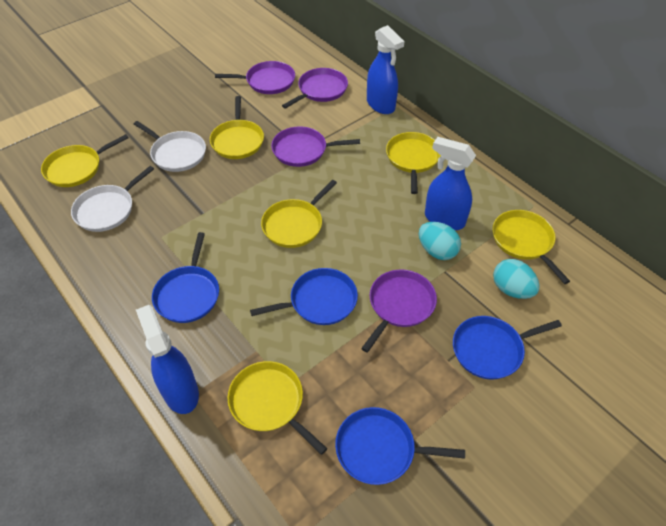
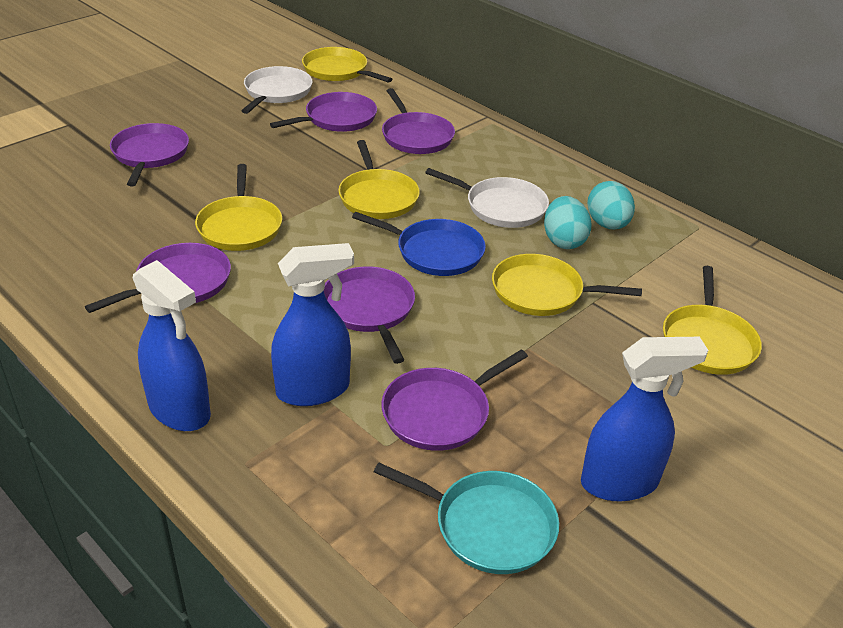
blue pan: 4 -> 1
purple pan: 4 -> 6
turquoise pan: 0 -> 1
yellow pan: 6 -> 5

